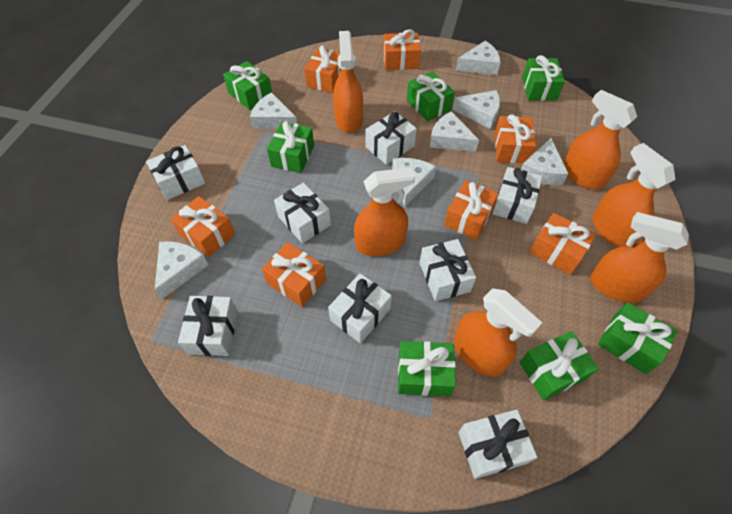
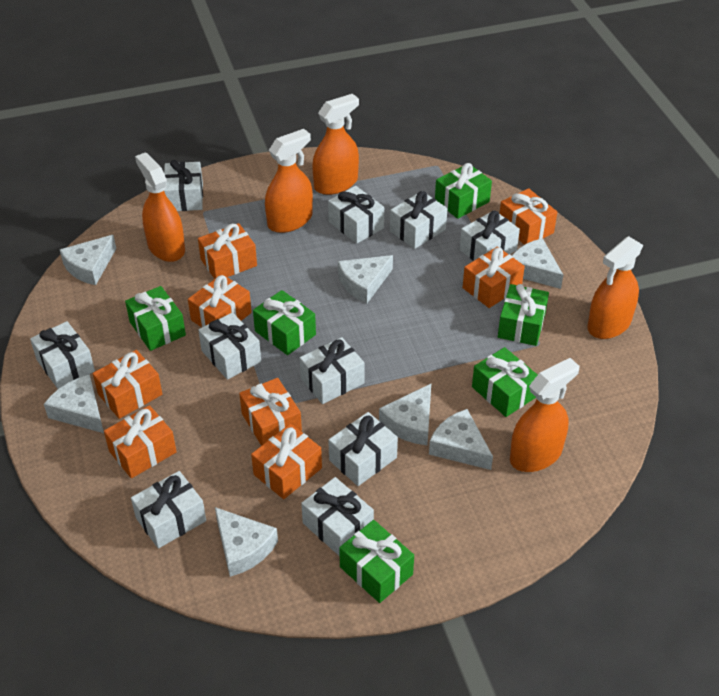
green gift: 7 -> 6
orange gift: 7 -> 8
orange spray bottle: 6 -> 5
white gift: 8 -> 10

